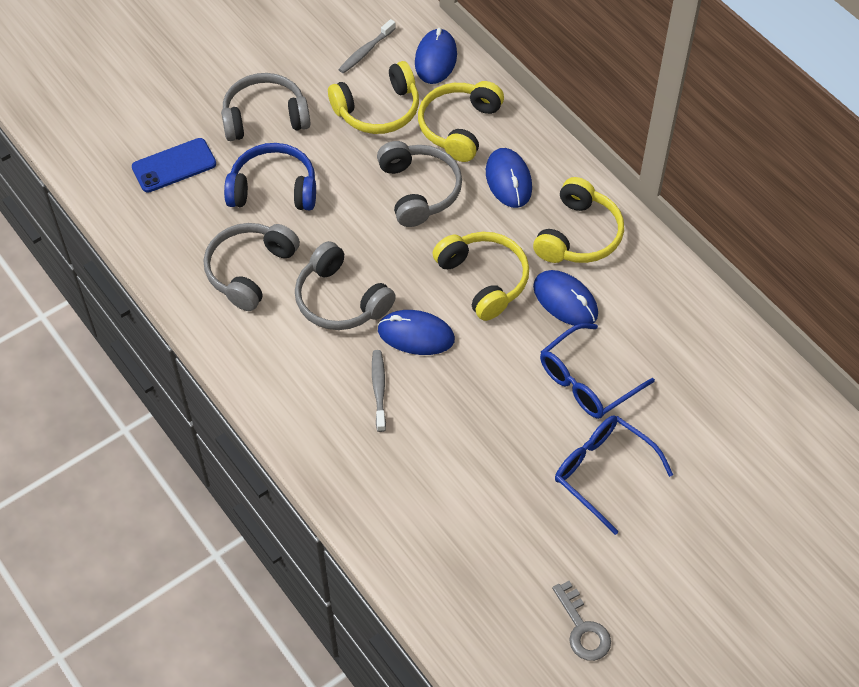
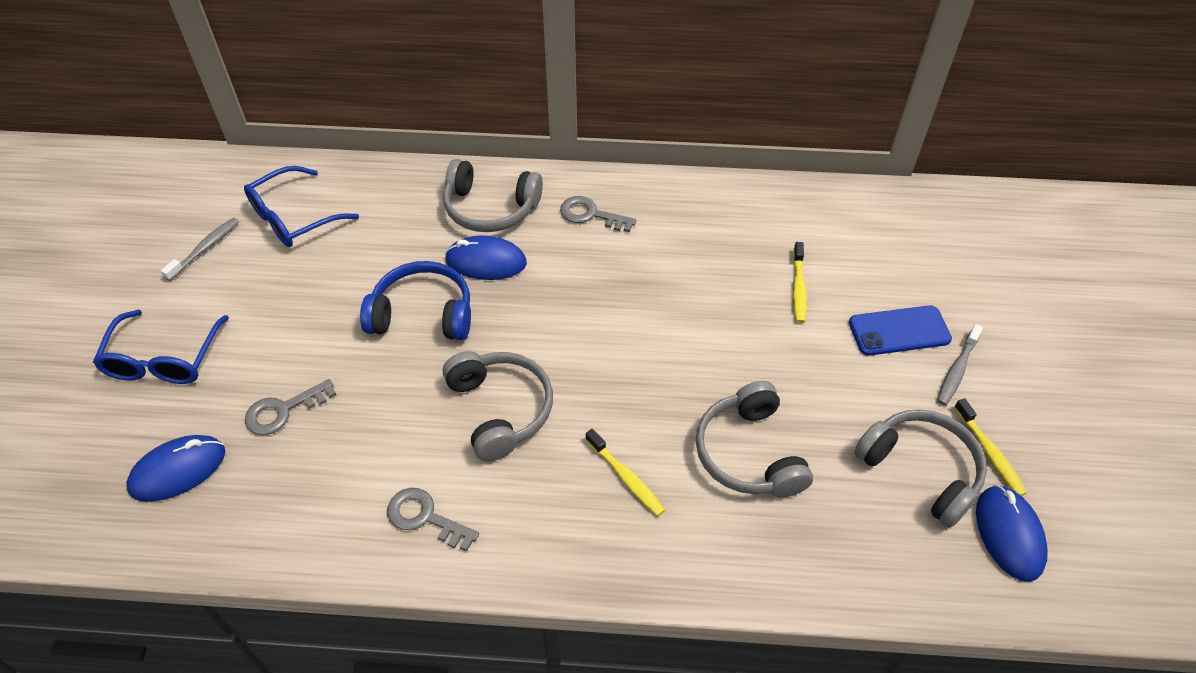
blue mouse: 4 -> 3
grey key: 1 -> 3
yellow headphones: 4 -> 0
yellow toothbrush: 0 -> 3

